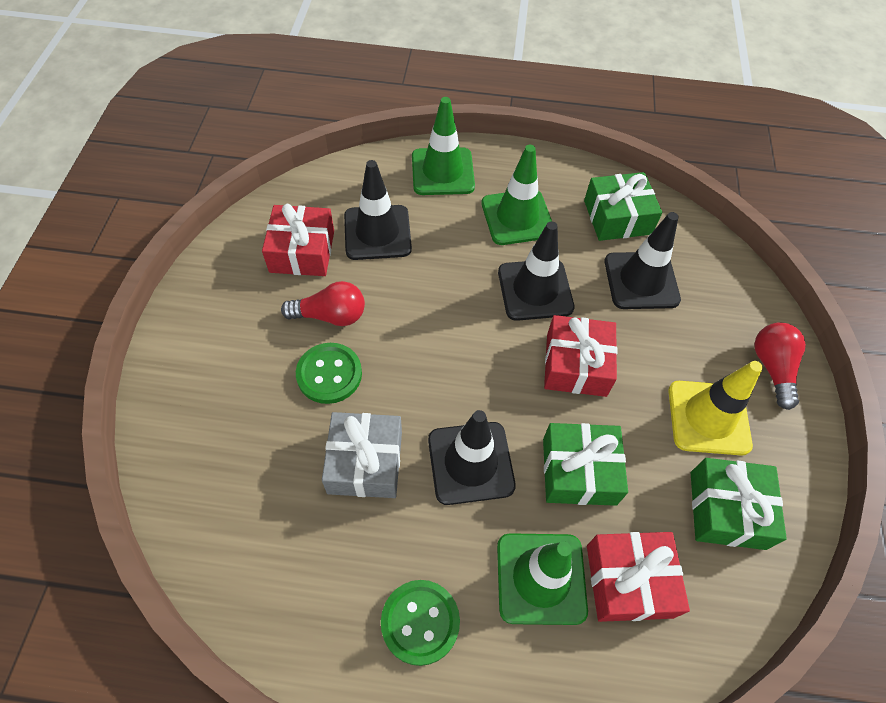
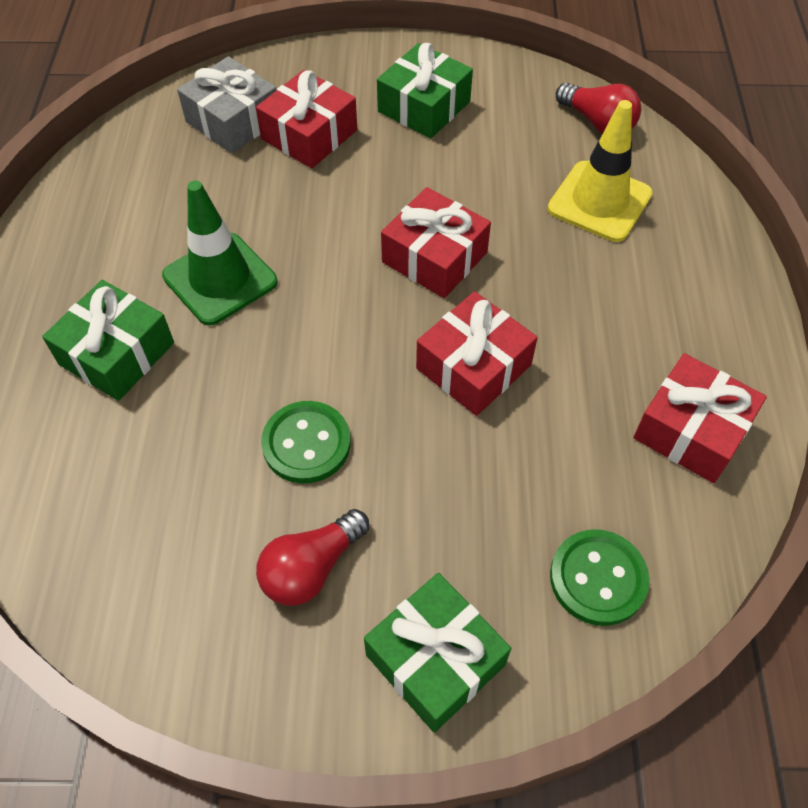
black traffic cone: 4 -> 0
green traffic cone: 3 -> 1
red gift: 3 -> 4

